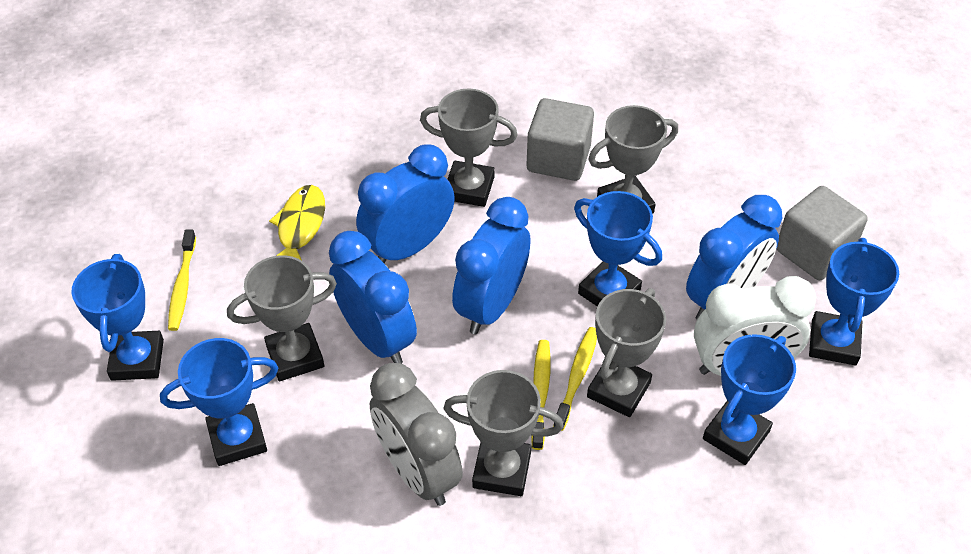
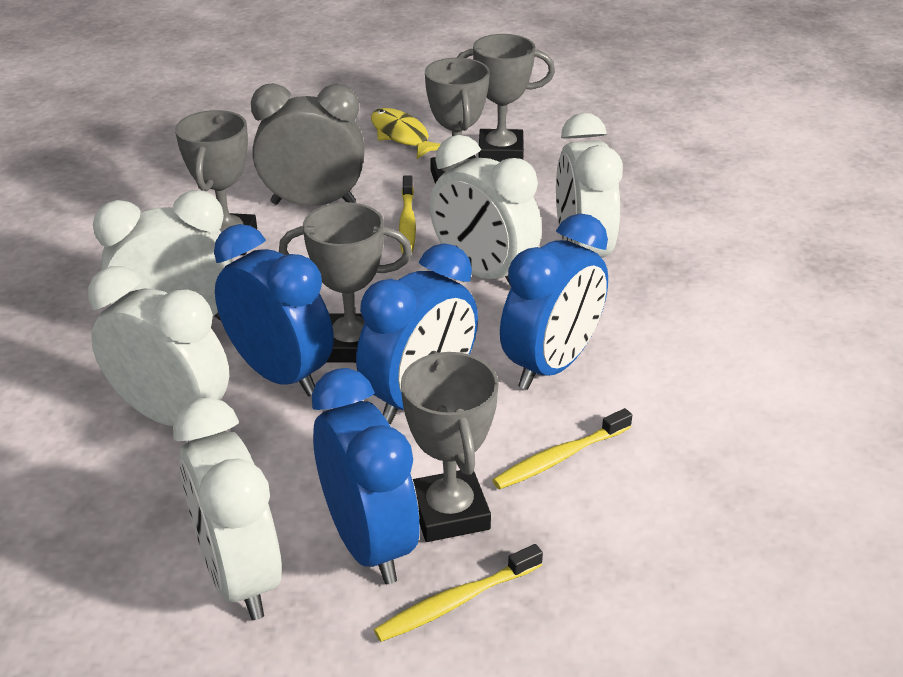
blue trophy: 5 -> 0
grey cube: 2 -> 0
white clock: 1 -> 5

